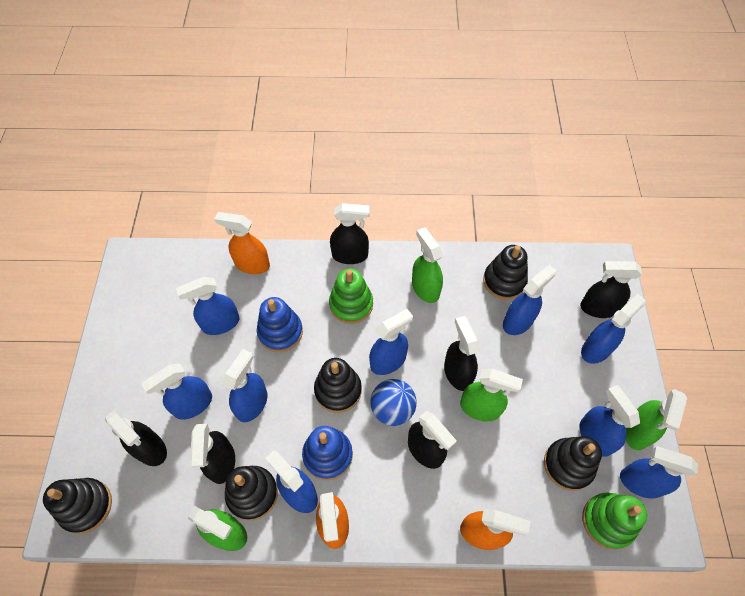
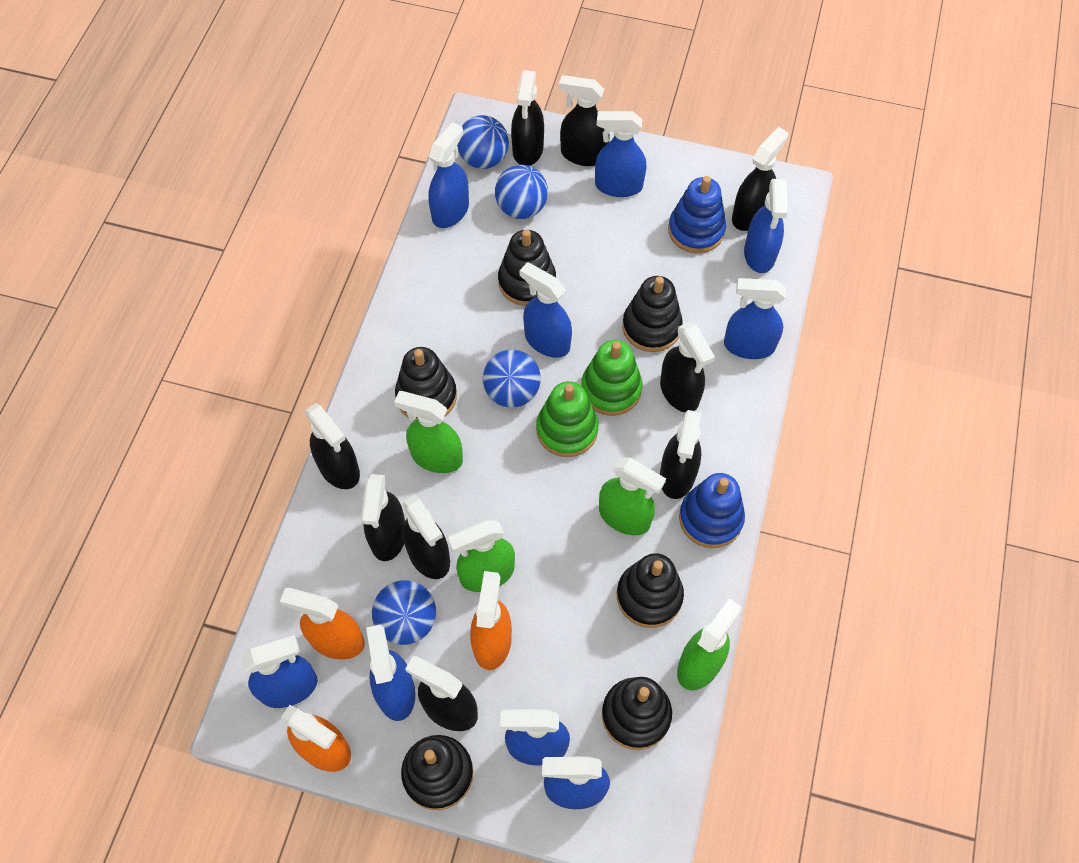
black spray bottle: 6 -> 9
black stacking toy: 5 -> 6
blue ball: 1 -> 4

